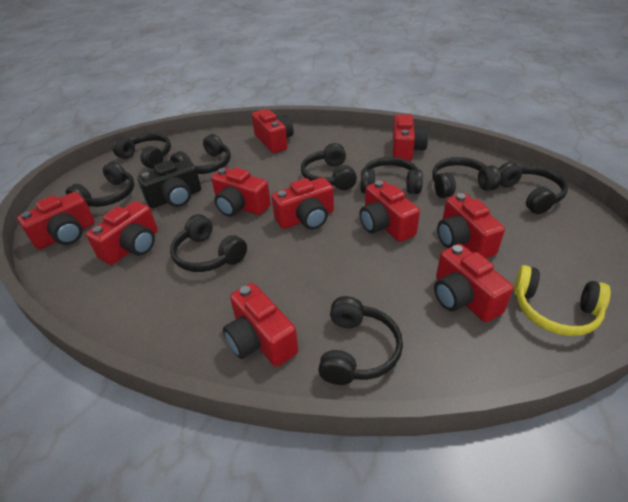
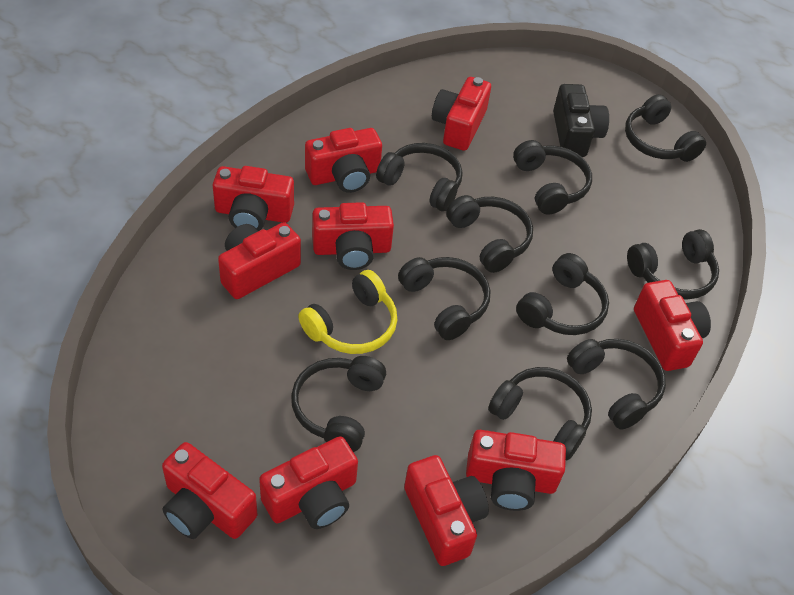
black headphones: 9 -> 10

